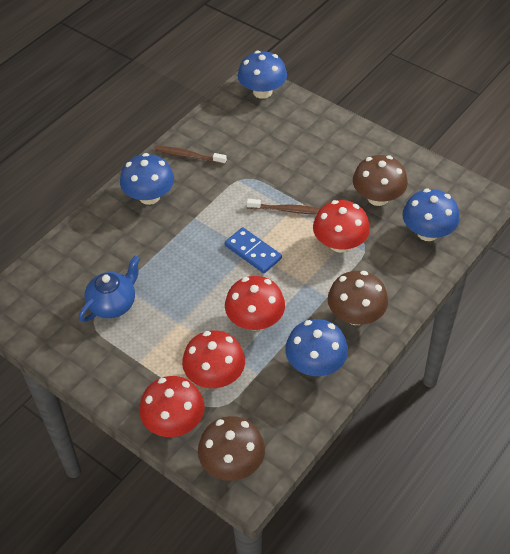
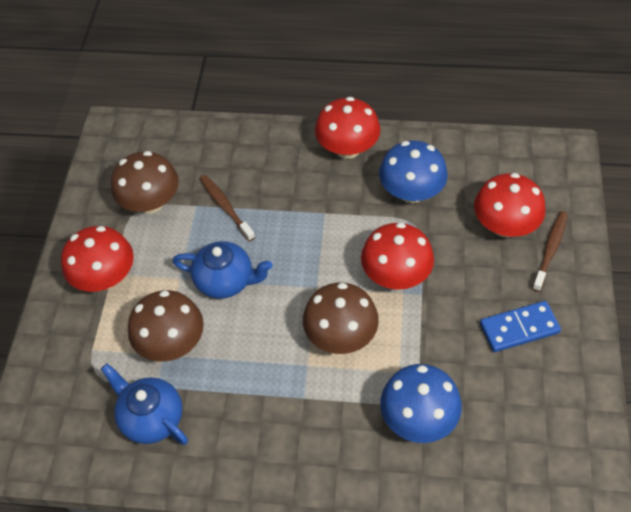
blue mushroom: 4 -> 2
blue teapot: 1 -> 2

